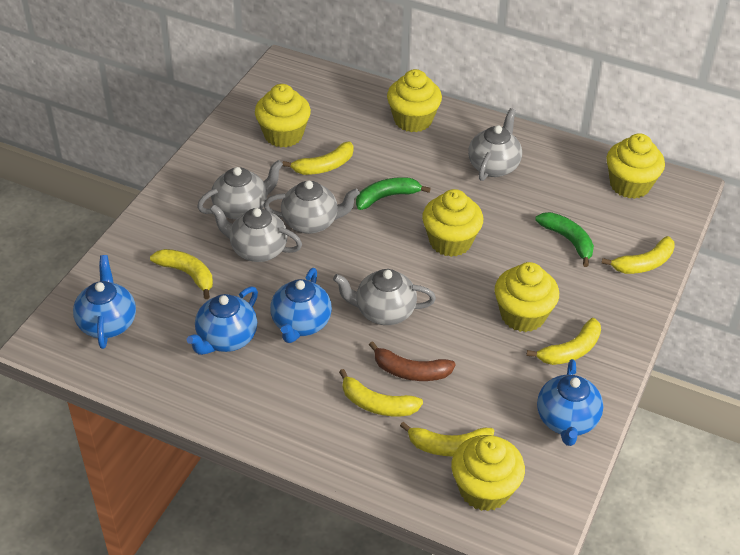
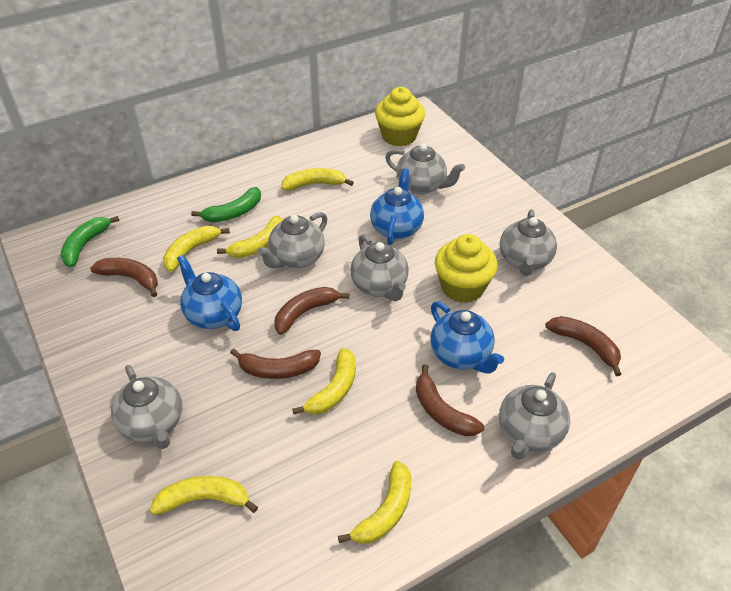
blue teapot: 4 -> 3
brown banana: 1 -> 5
grey teapot: 5 -> 6
yellow cupcake: 6 -> 2

